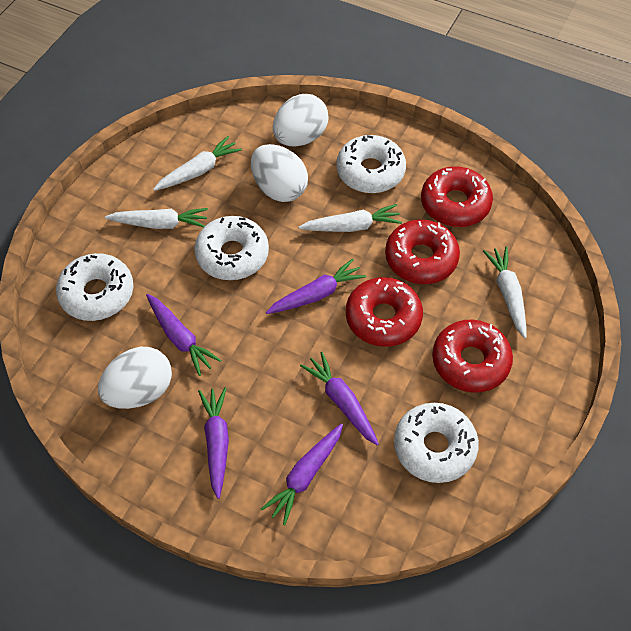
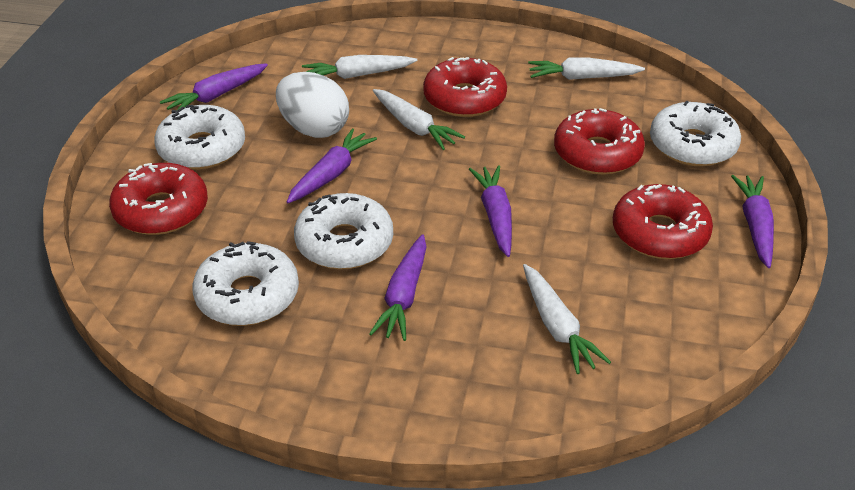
white egg: 3 -> 1

